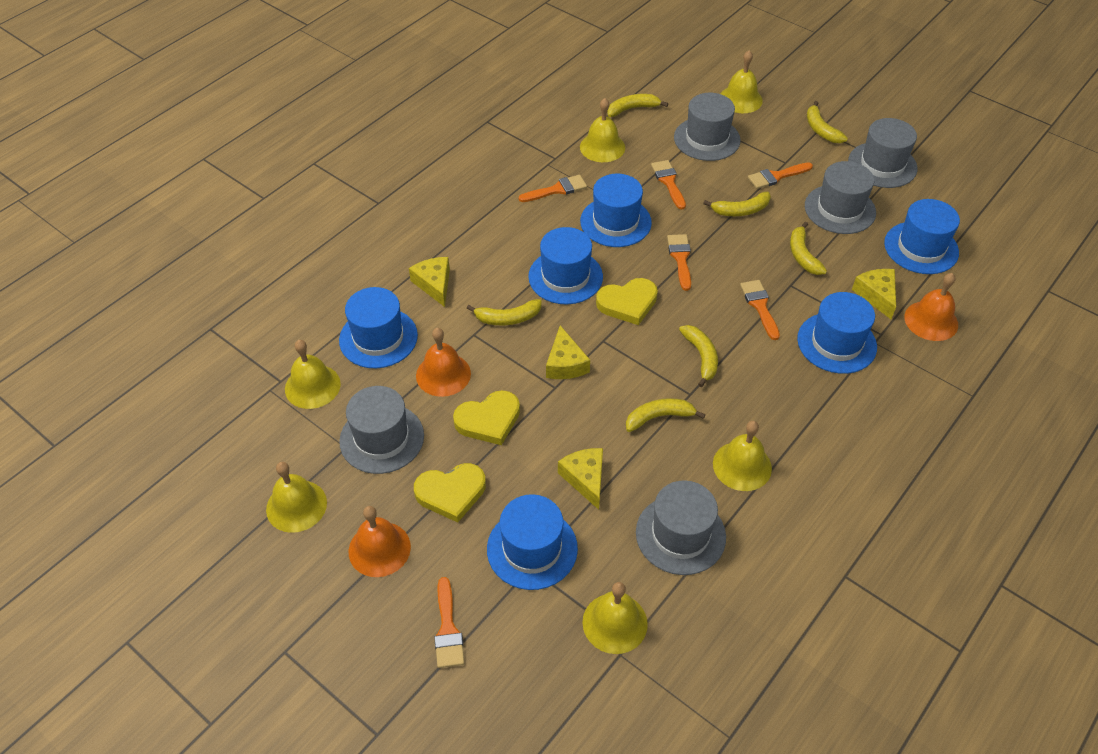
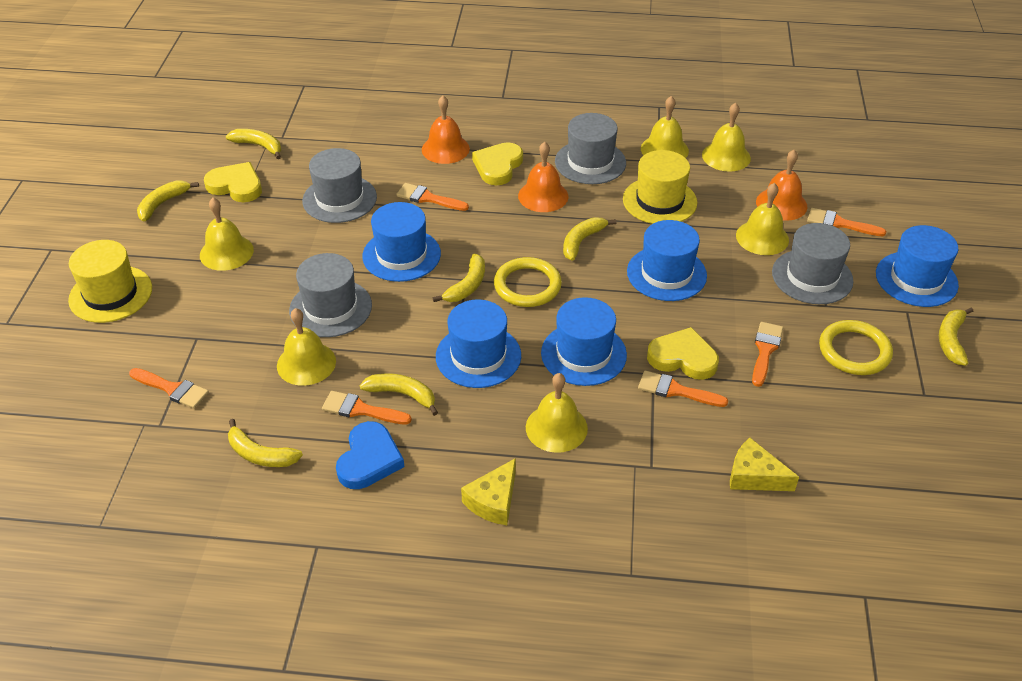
blue hat: 6 -> 5
blue heart: 0 -> 1
grey hat: 5 -> 4
yellow cheese: 4 -> 2
yellow hat: 0 -> 2
yellow ring: 0 -> 2

